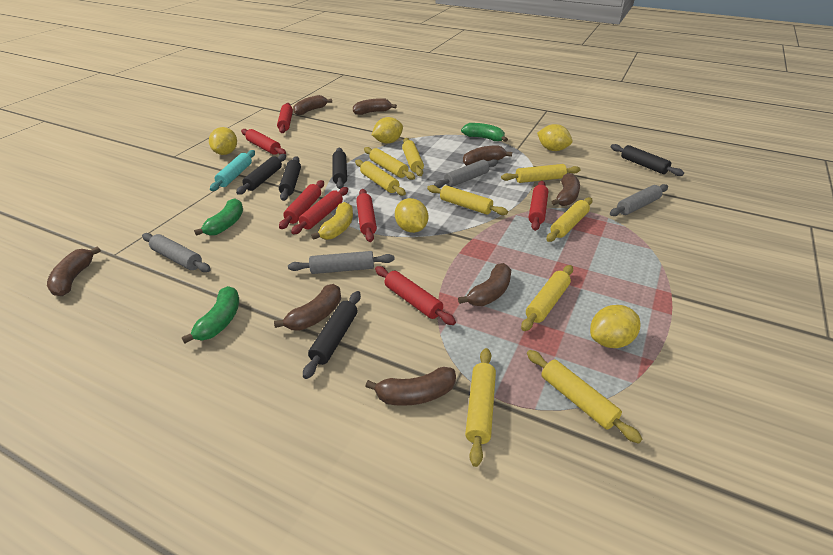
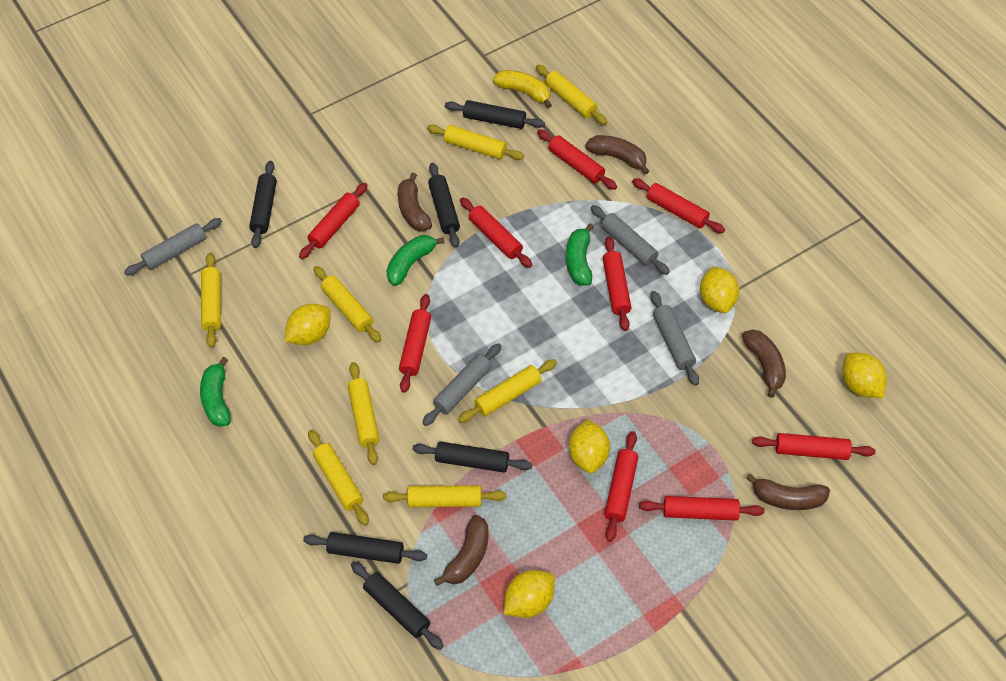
black rolling pin: 5 -> 6
brown banana: 8 -> 5
red rolling pin: 7 -> 9
turquoise rolling pin: 1 -> 0
yellow rolling pin: 9 -> 8

